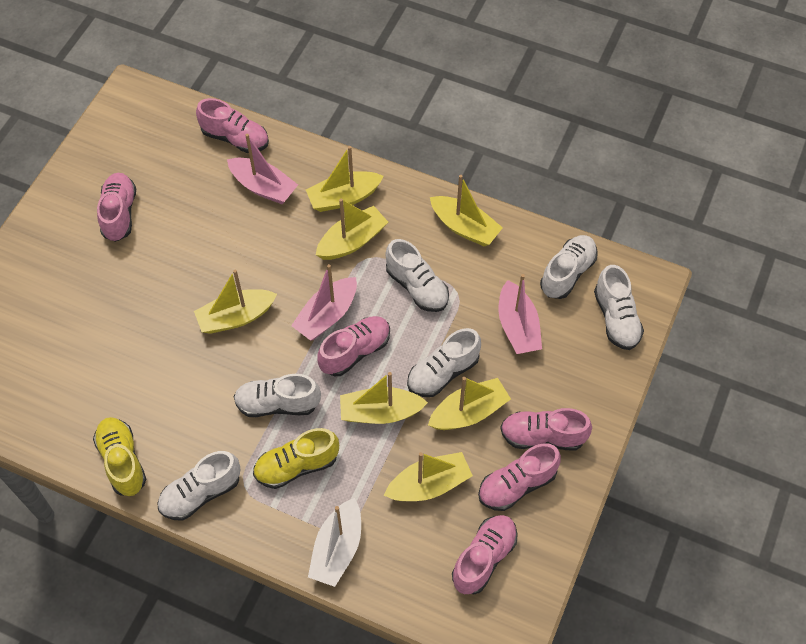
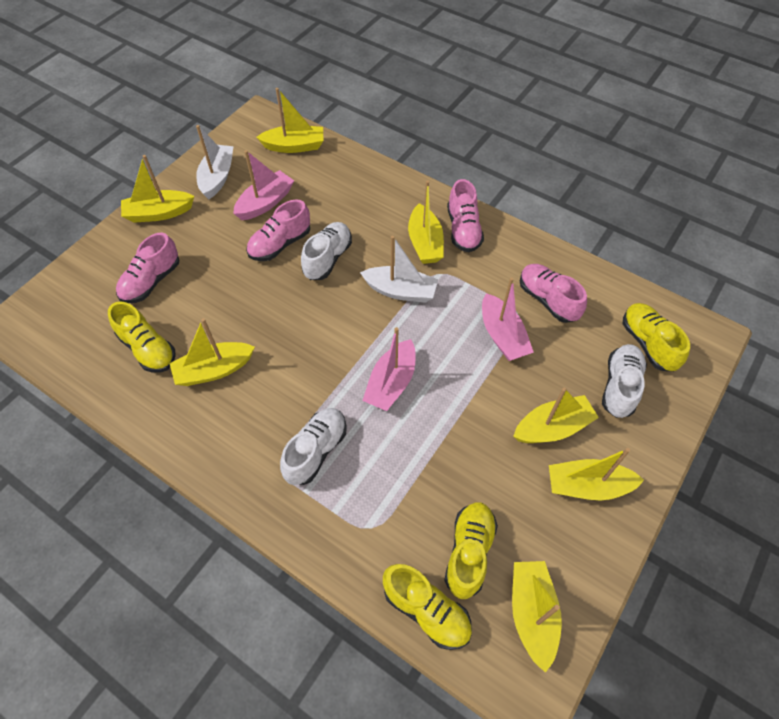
pink shoe: 6 -> 4
white boat: 1 -> 2
white shoe: 6 -> 3
yellow shoe: 2 -> 4

